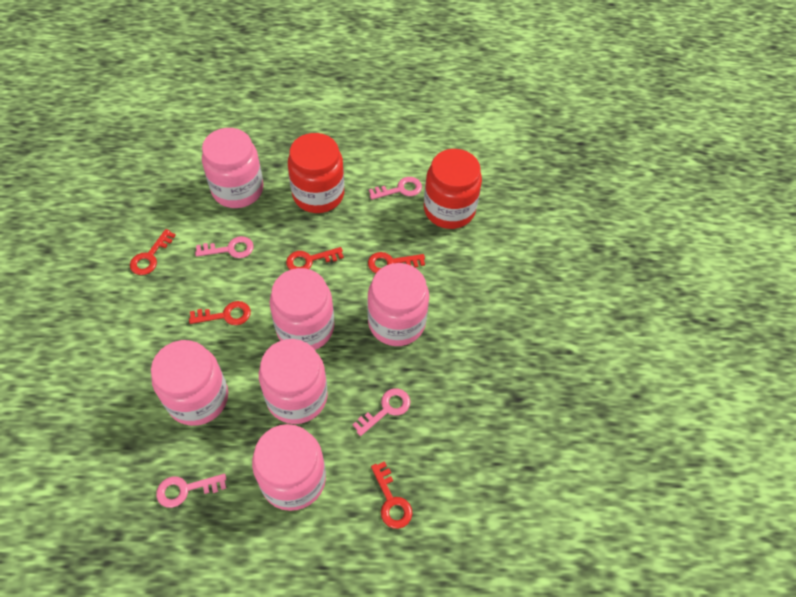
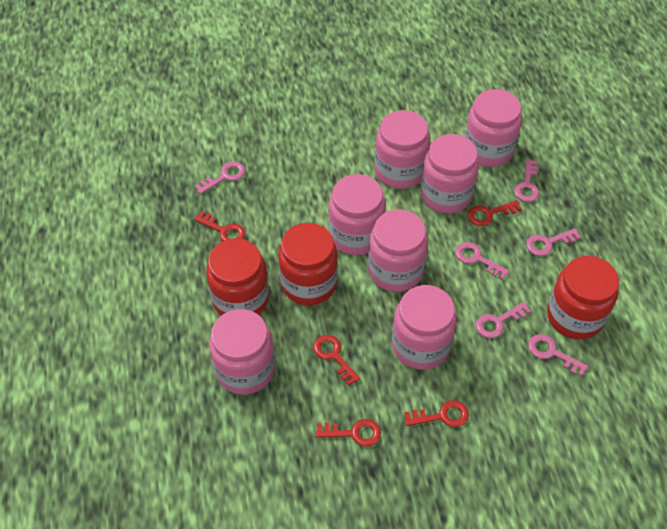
pink jar: 6 -> 7
pink key: 4 -> 6
red jar: 2 -> 3

